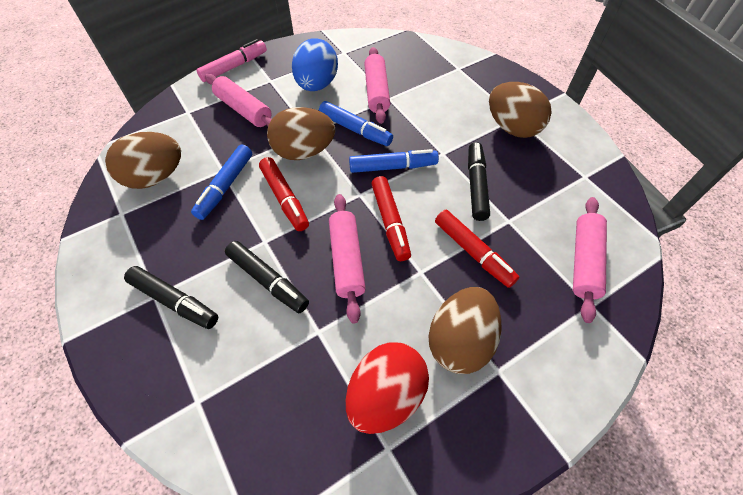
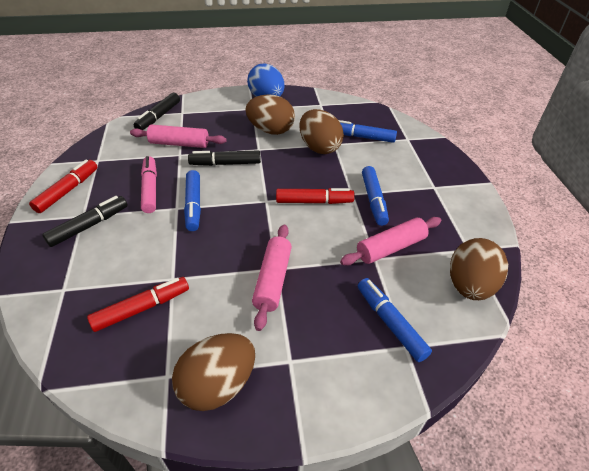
blue marker: 3 -> 4
pink rolling pin: 4 -> 3
red egg: 1 -> 0

